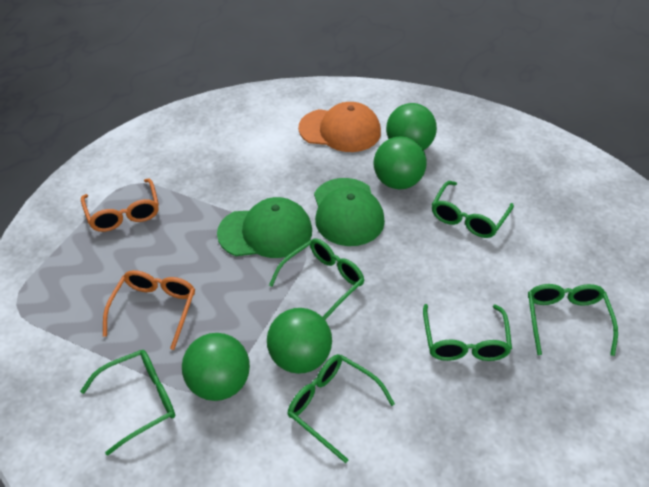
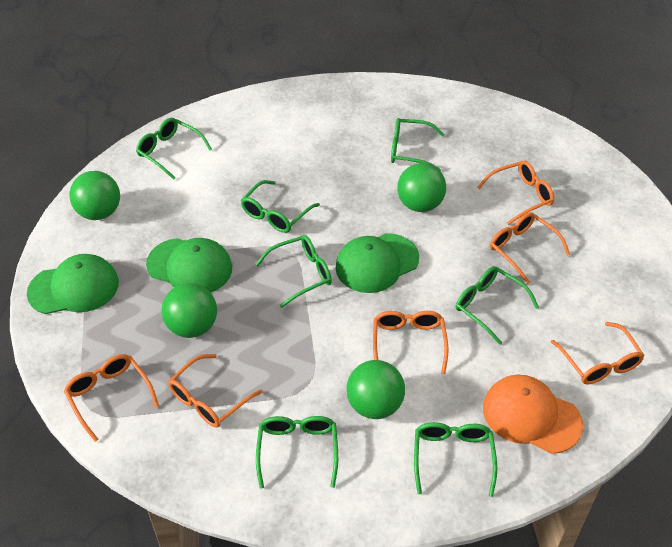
green cap: 2 -> 3
green glasses: 6 -> 7
orange glasses: 2 -> 6

